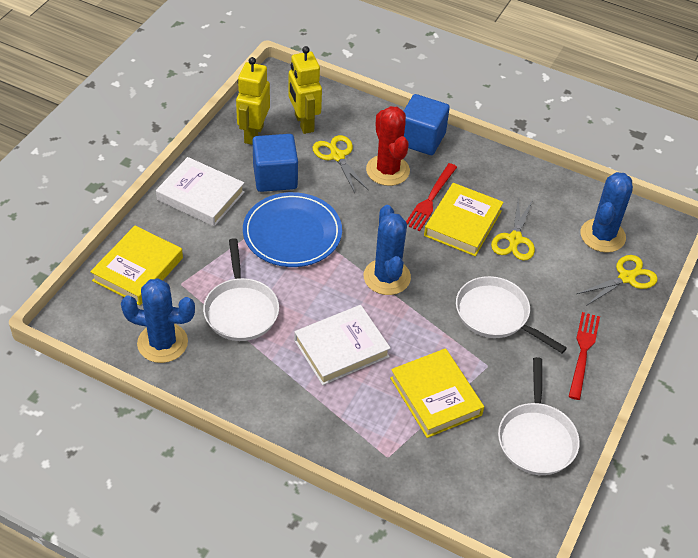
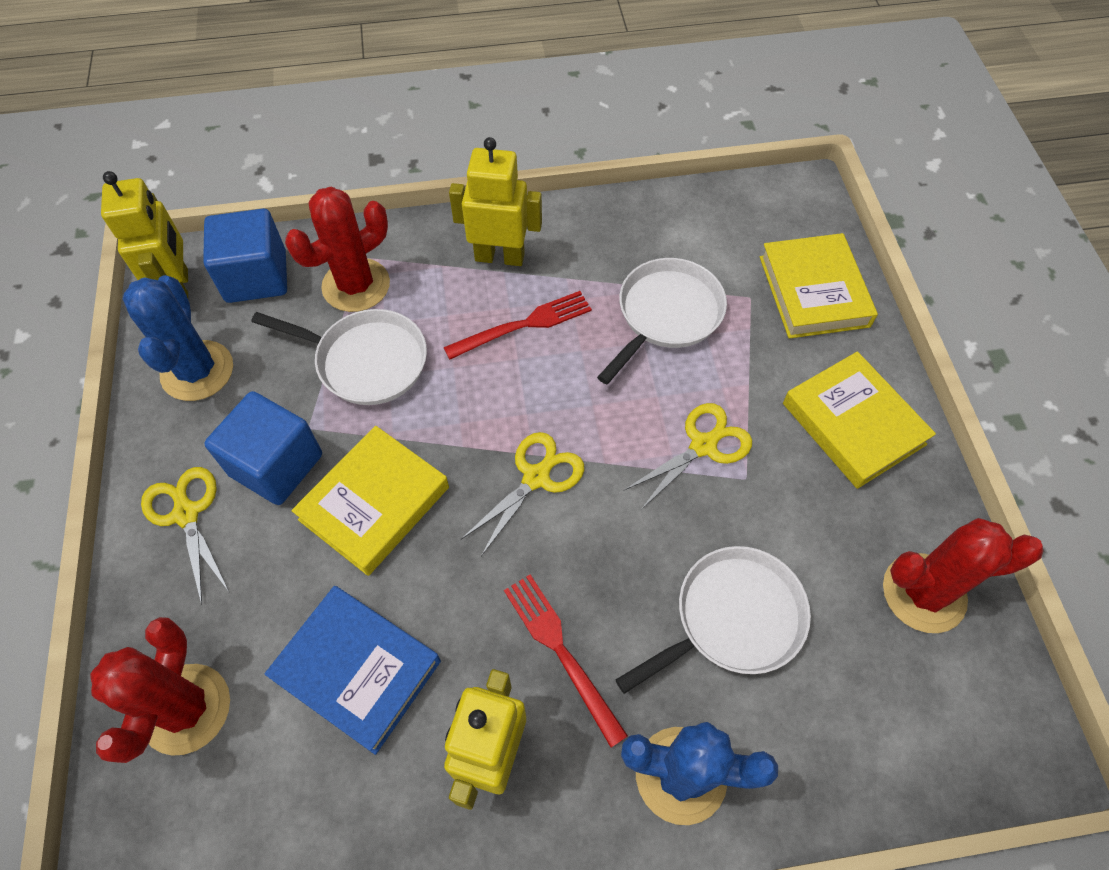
blue book: 0 -> 1
blue cactus: 3 -> 2
blue plate: 1 -> 0
red cactus: 1 -> 3
white book: 2 -> 0
yellow robot: 2 -> 3

